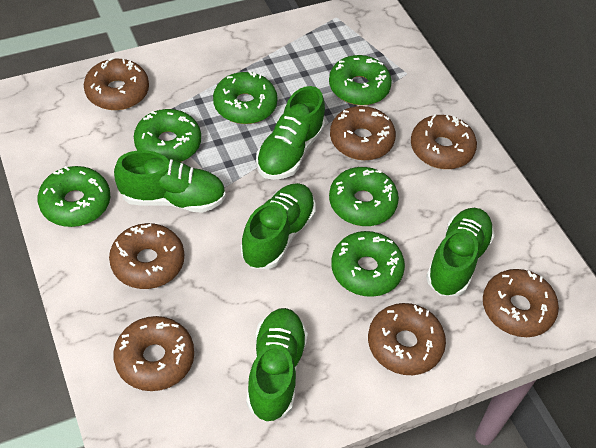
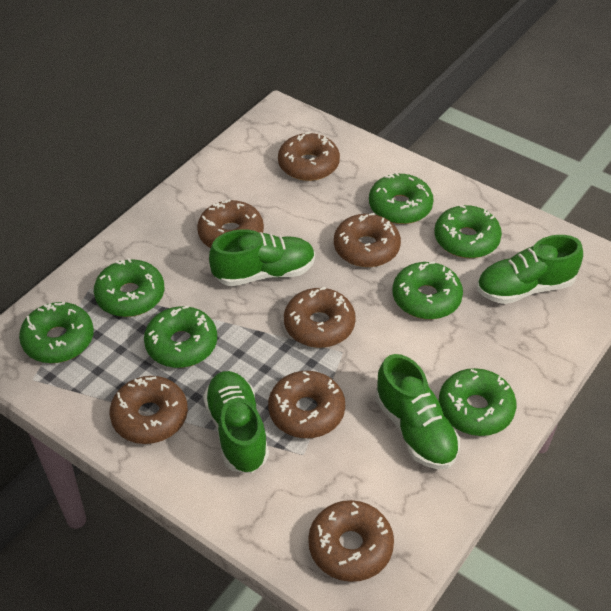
green donut: 6 -> 7
green shoe: 5 -> 4

